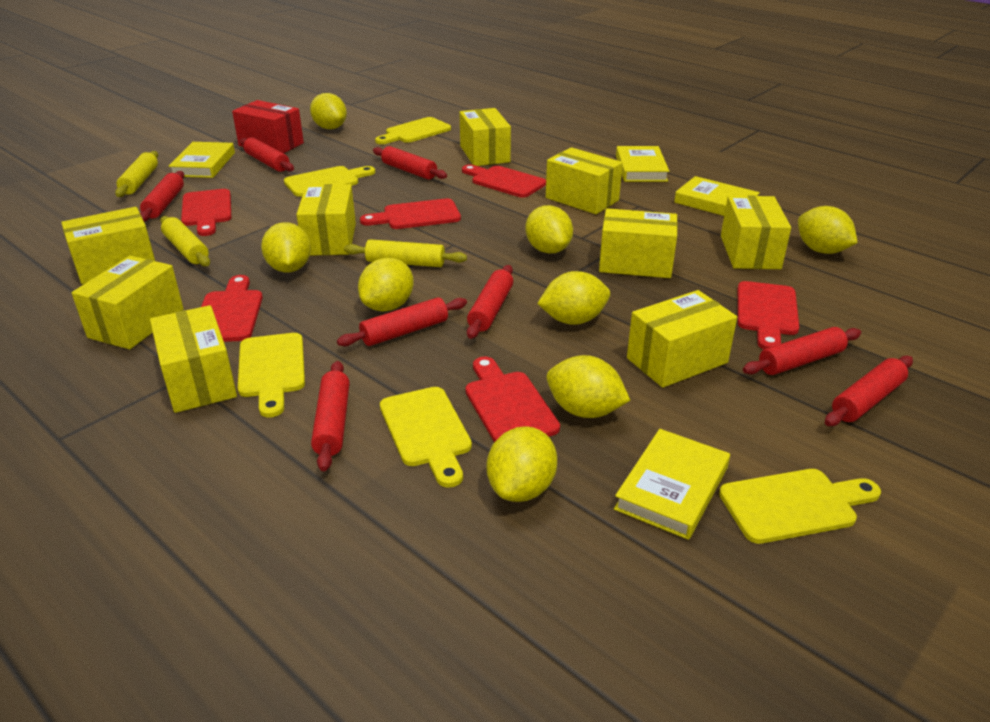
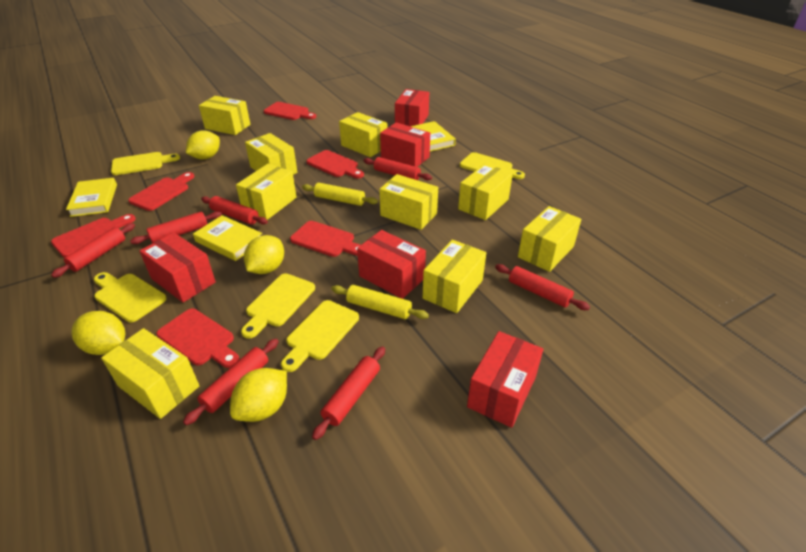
red box: 1 -> 5
red rolling pin: 8 -> 7
yellow book: 4 -> 3
yellow lemon: 8 -> 4
yellow rolling pin: 3 -> 2

